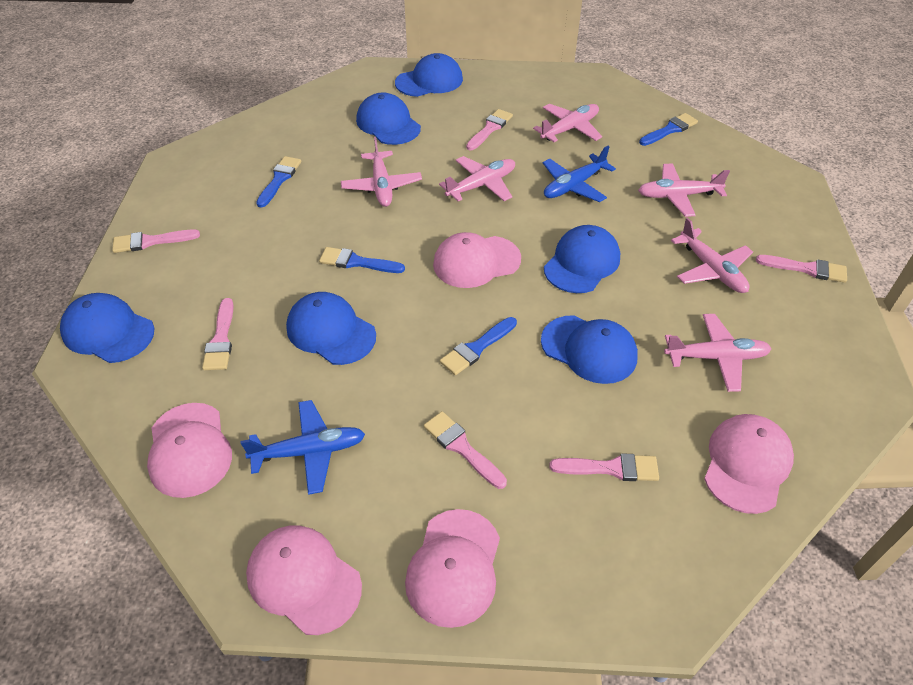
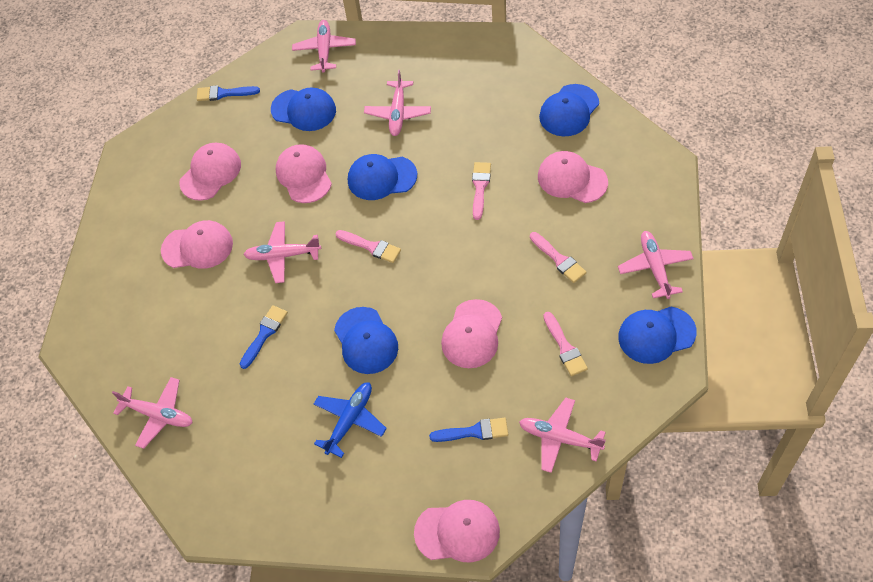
blue brush: 4 -> 3
blue cap: 6 -> 5
blue plane: 2 -> 1
pink brush: 6 -> 4
pink cap: 5 -> 6

